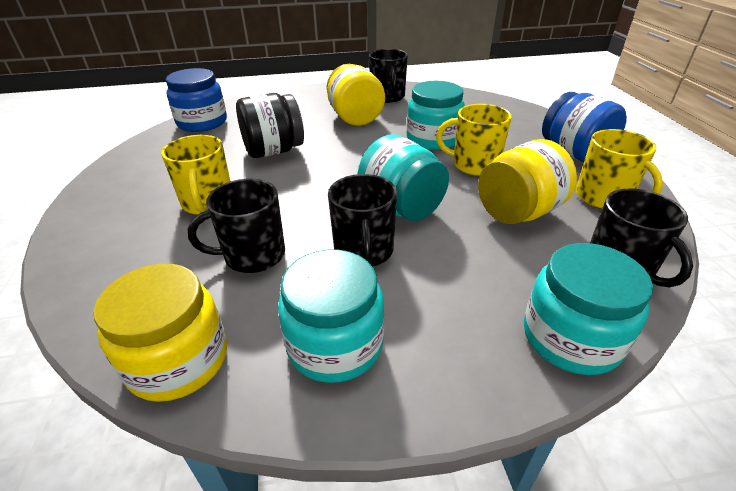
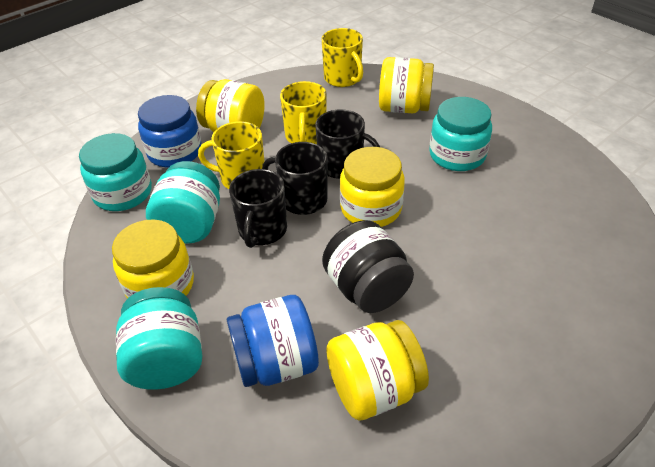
black mug: 4 -> 3
yellow jar: 3 -> 5

